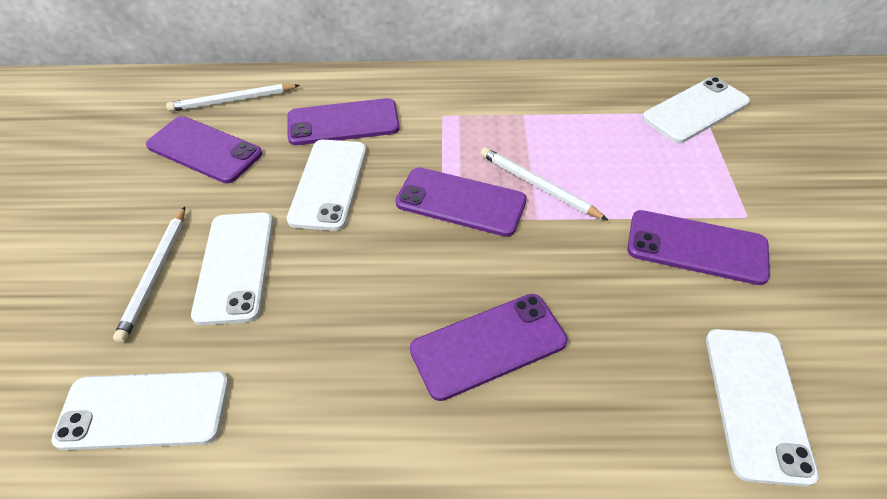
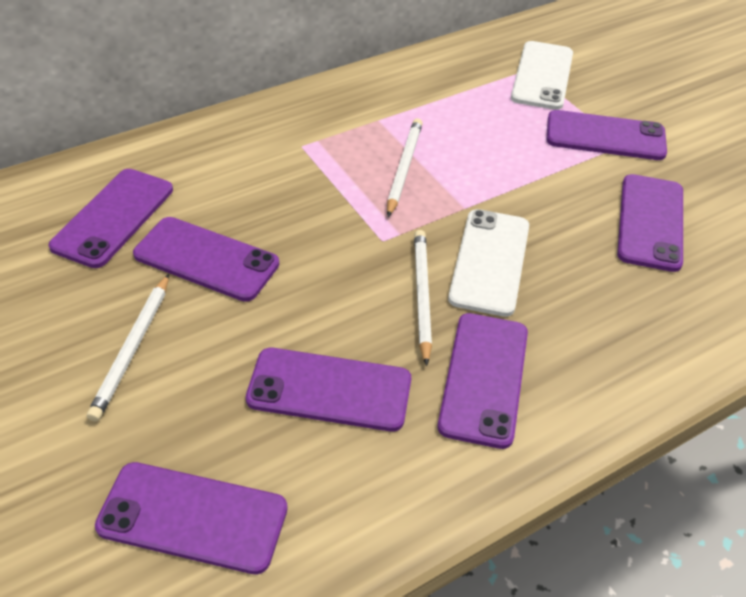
purple phone: 5 -> 7
white phone: 5 -> 2

